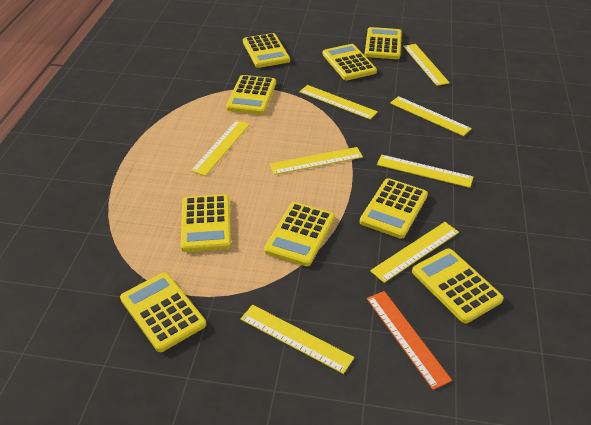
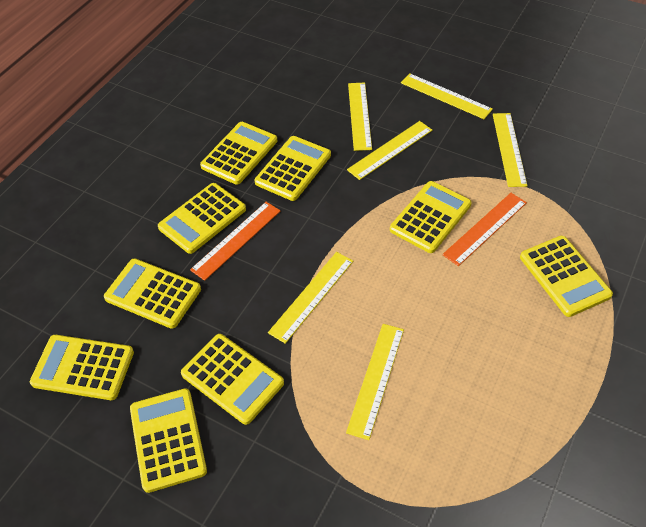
orange ruler: 1 -> 2
yellow ruler: 8 -> 6

